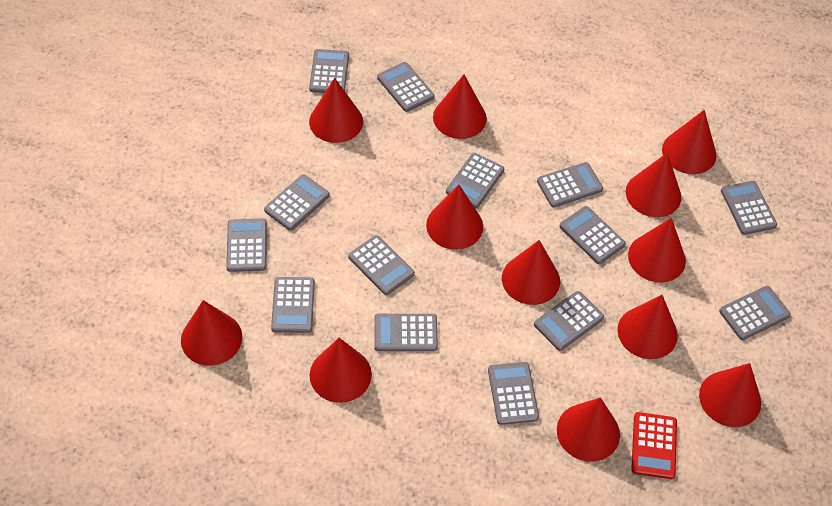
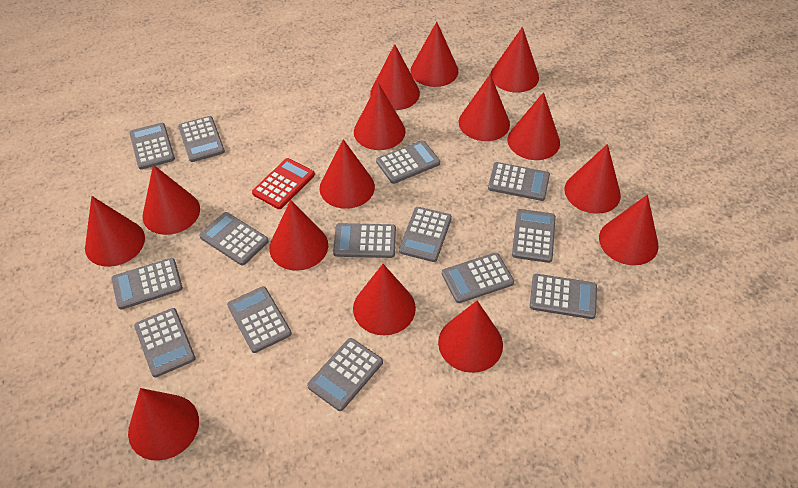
red cone: 12 -> 15

